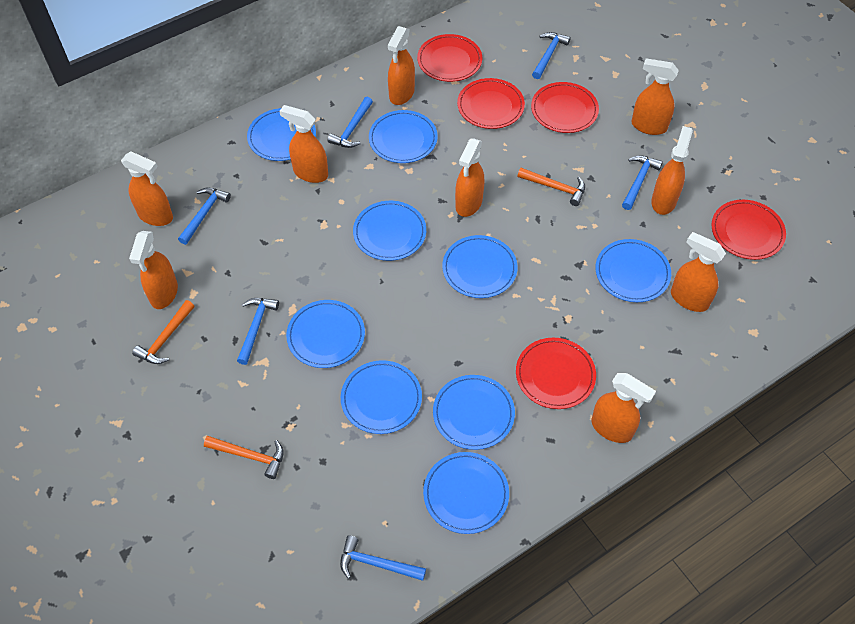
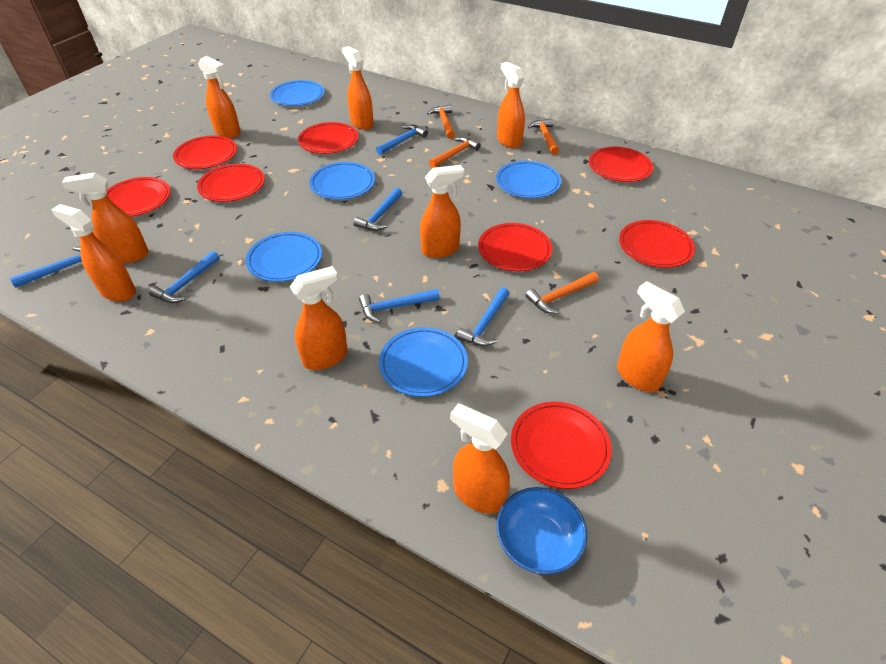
blue bowl: 0 -> 1
blue plate: 9 -> 5
orange hammer: 3 -> 4
red plate: 5 -> 8

